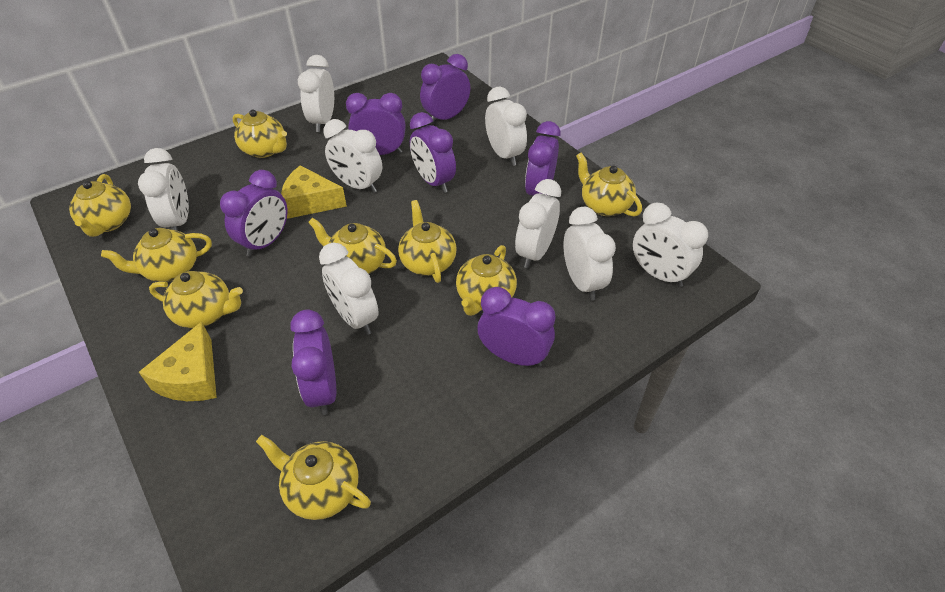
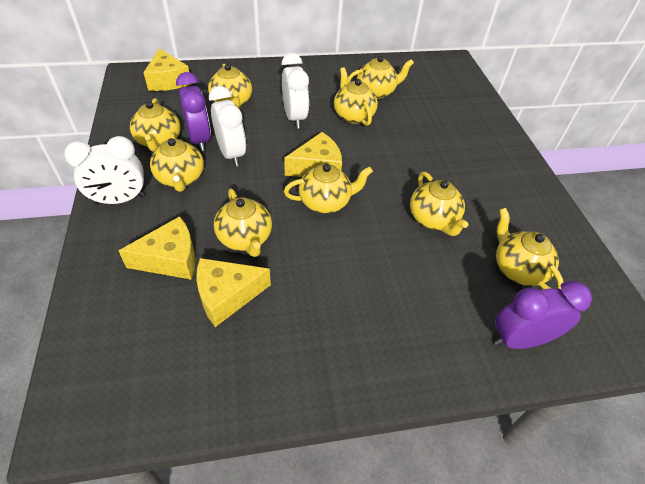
purple clock: 7 -> 2
white clock: 8 -> 3
yellow cheese: 2 -> 4

